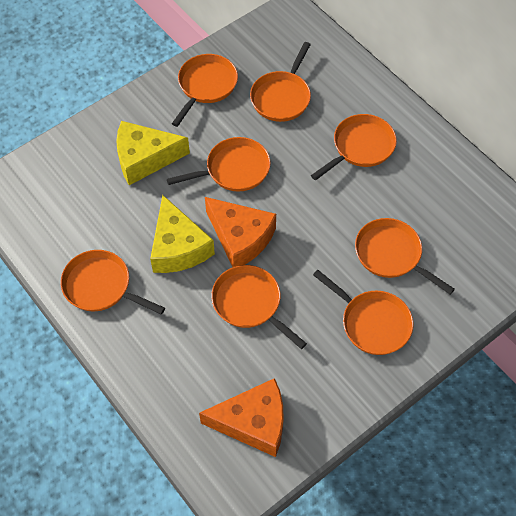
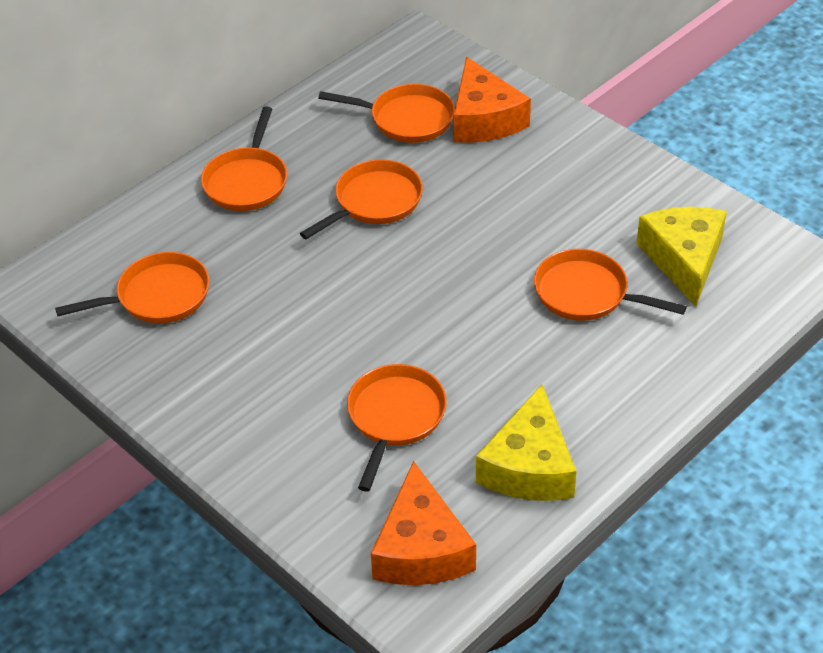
orange pan: 8 -> 6

